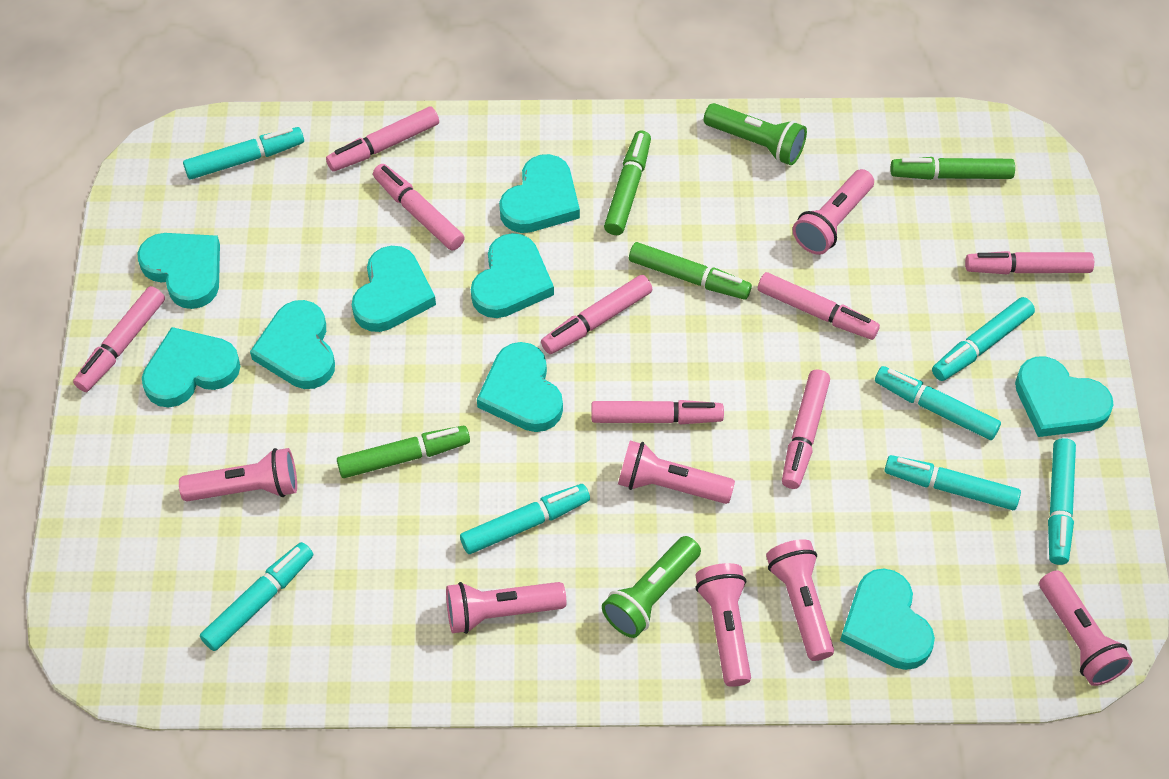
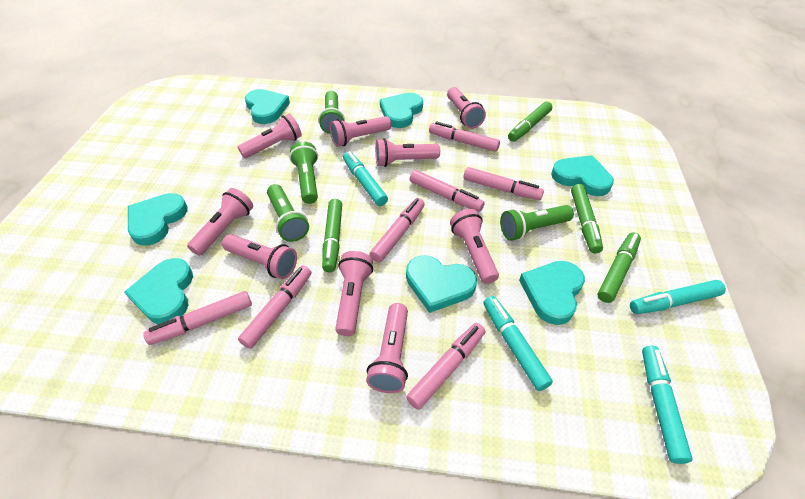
green flashlight: 2 -> 4
pink flashlight: 7 -> 9
pink marker: 8 -> 7
turquoise heart: 9 -> 7
turquoise marker: 7 -> 4

